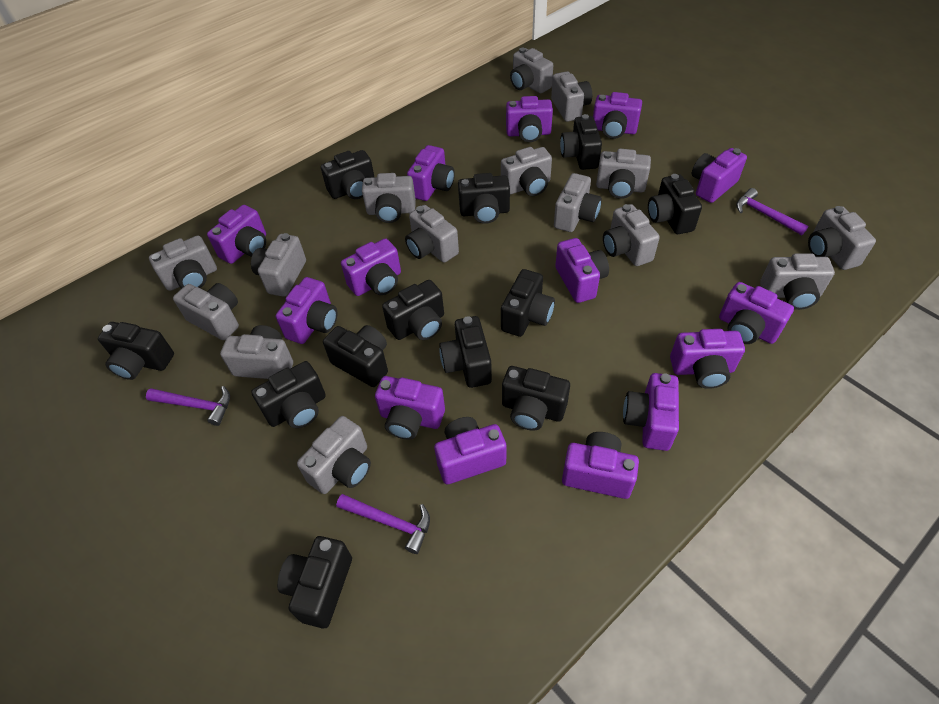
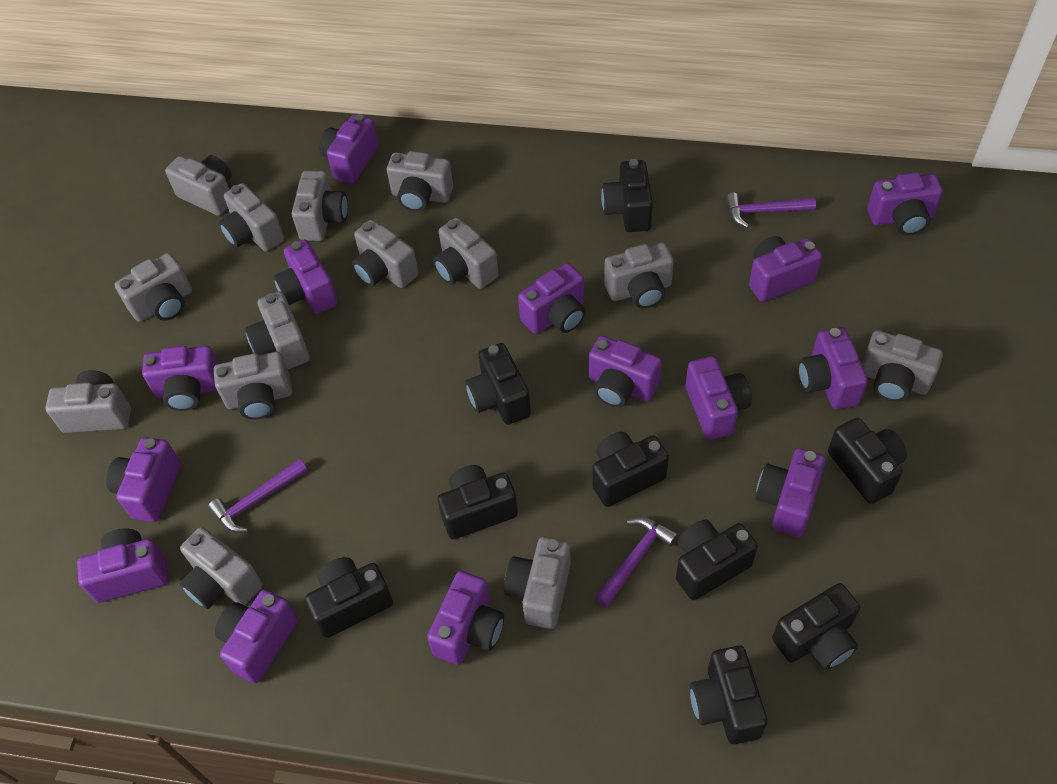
black camera: 12 -> 9
grey camera: 15 -> 14

